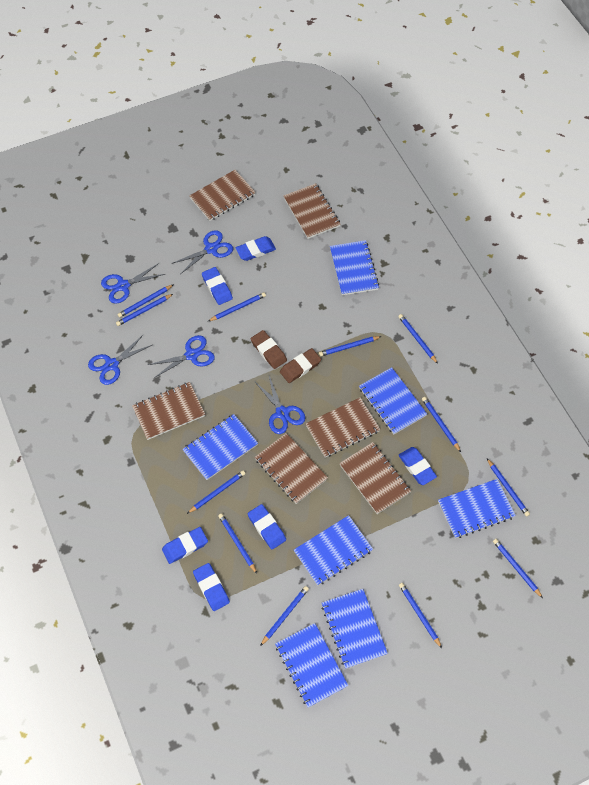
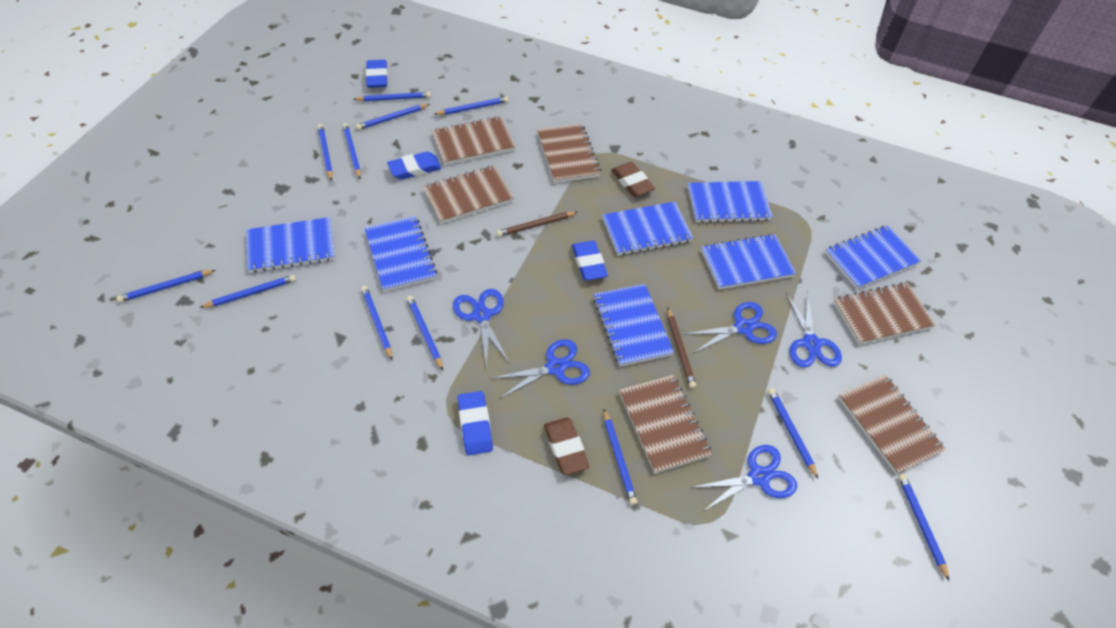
blue eraser: 6 -> 4
brown pencil: 0 -> 2

